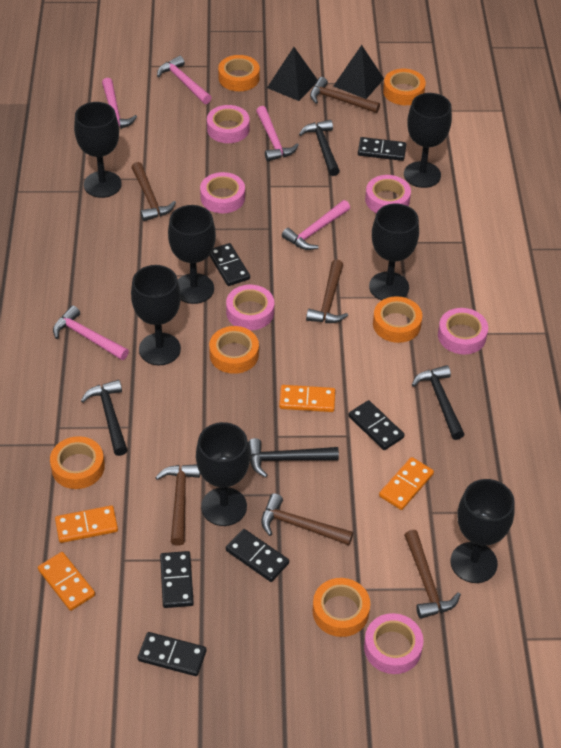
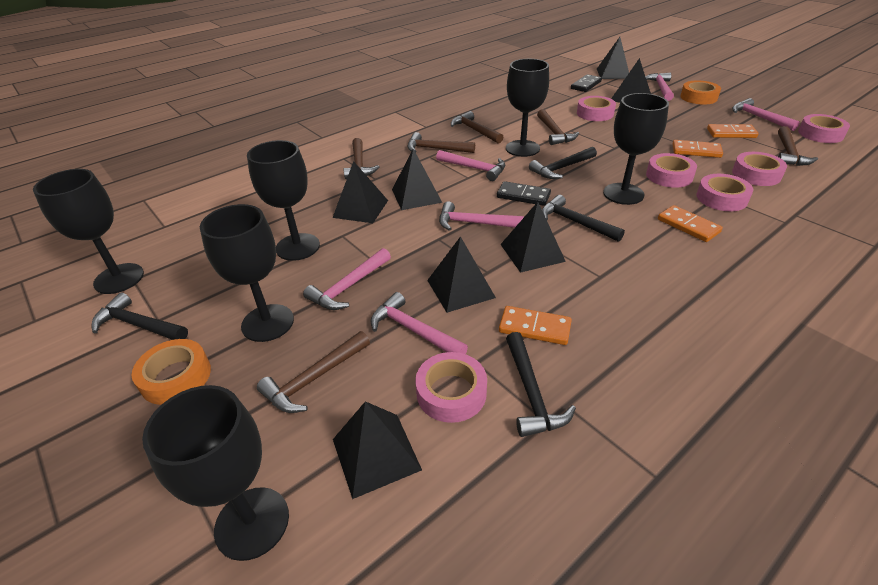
black domino: 6 -> 2
black goblet: 7 -> 6
black pyramid: 2 -> 7
orange tape: 6 -> 2
pink hammer: 5 -> 6

